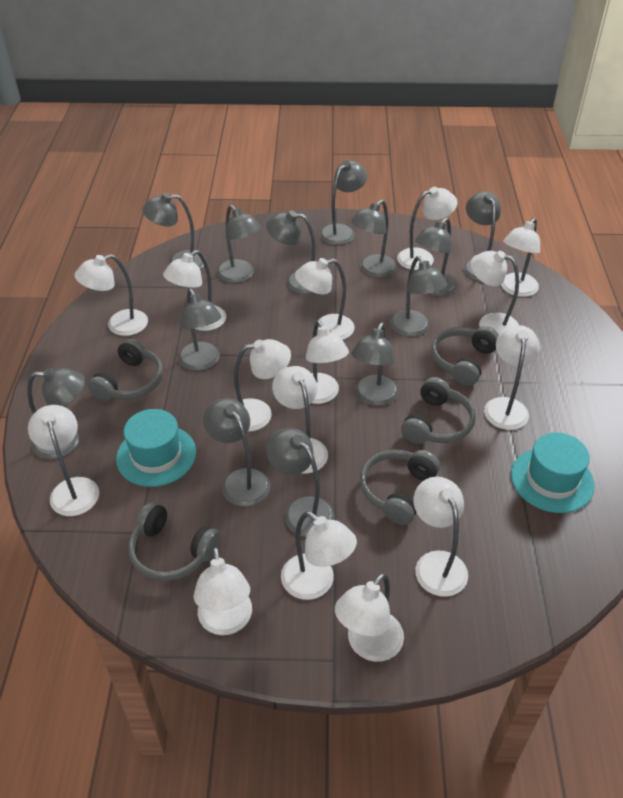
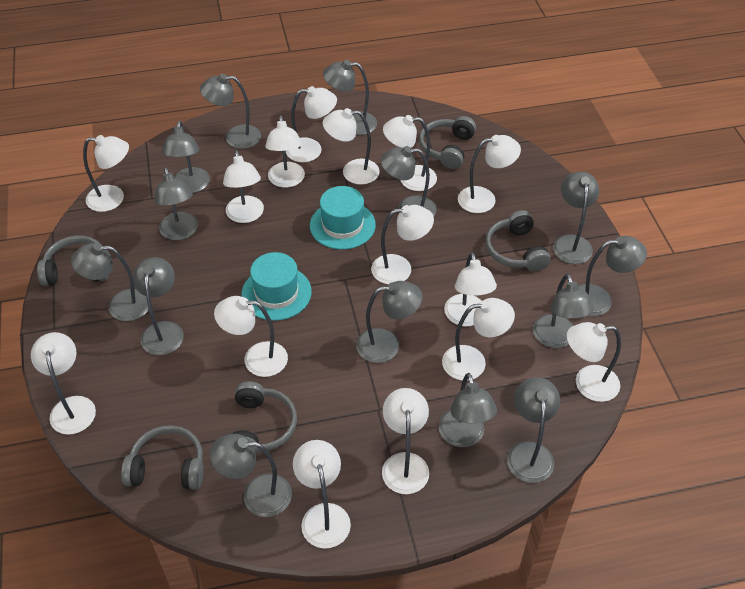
grey lamp: 13 -> 14

